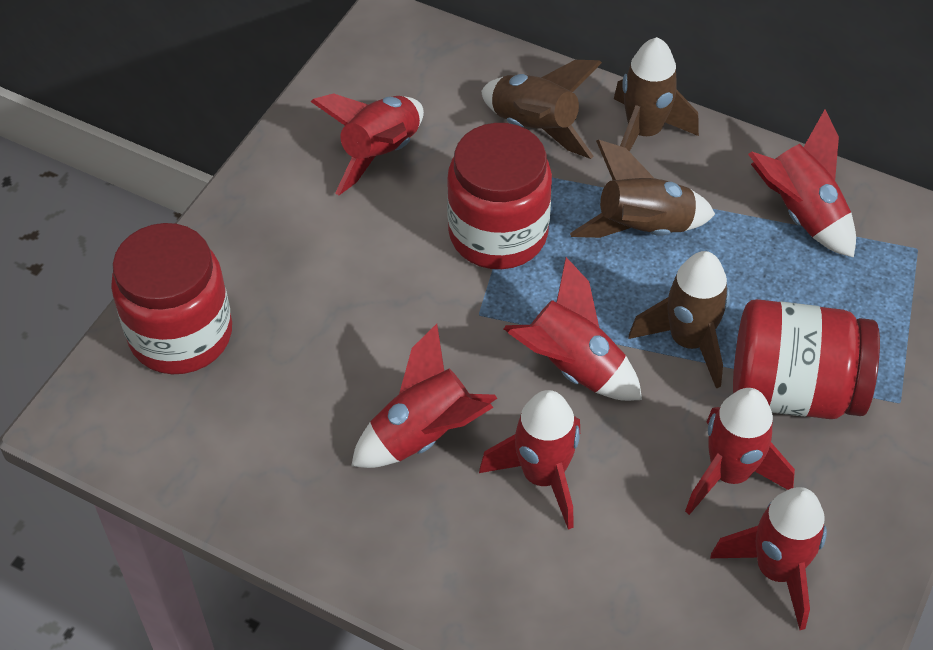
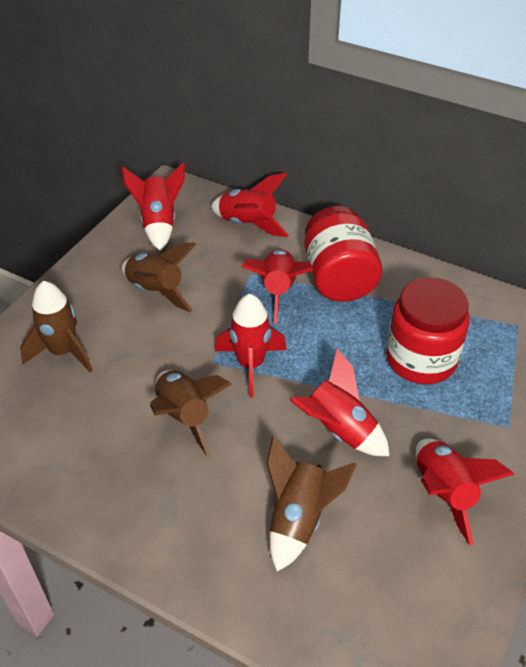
red jar: 3 -> 2
red rocket: 7 -> 6

